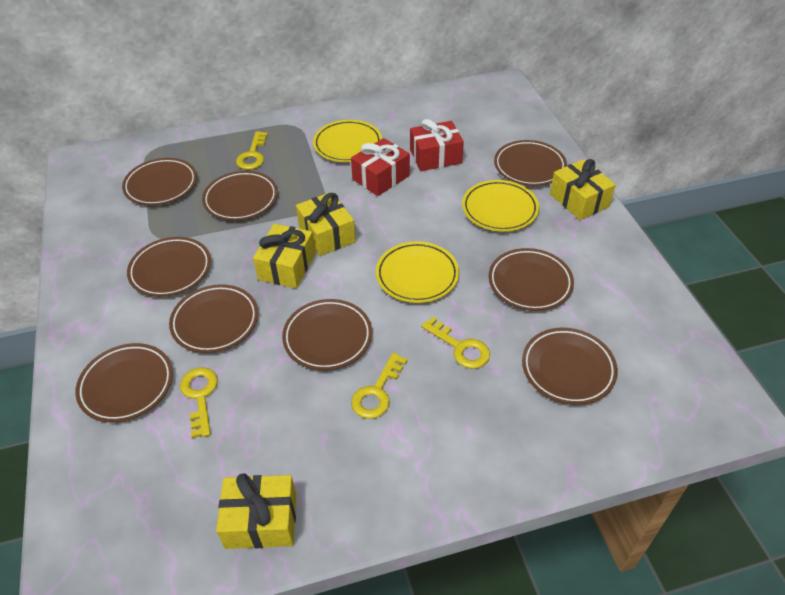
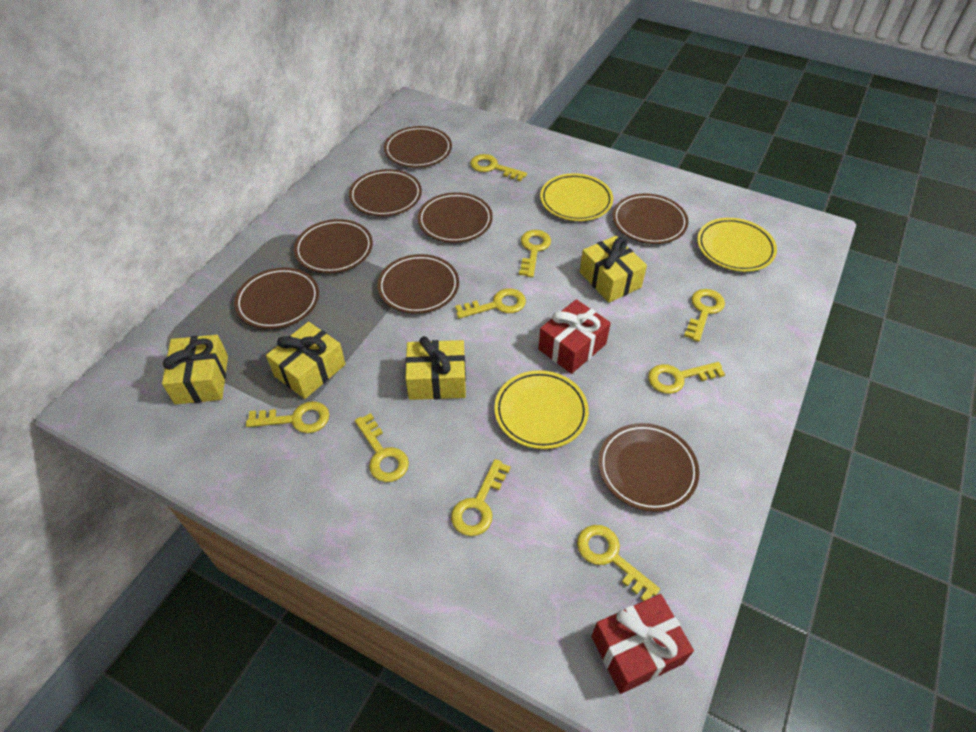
brown plate: 9 -> 8
yellow key: 4 -> 9

